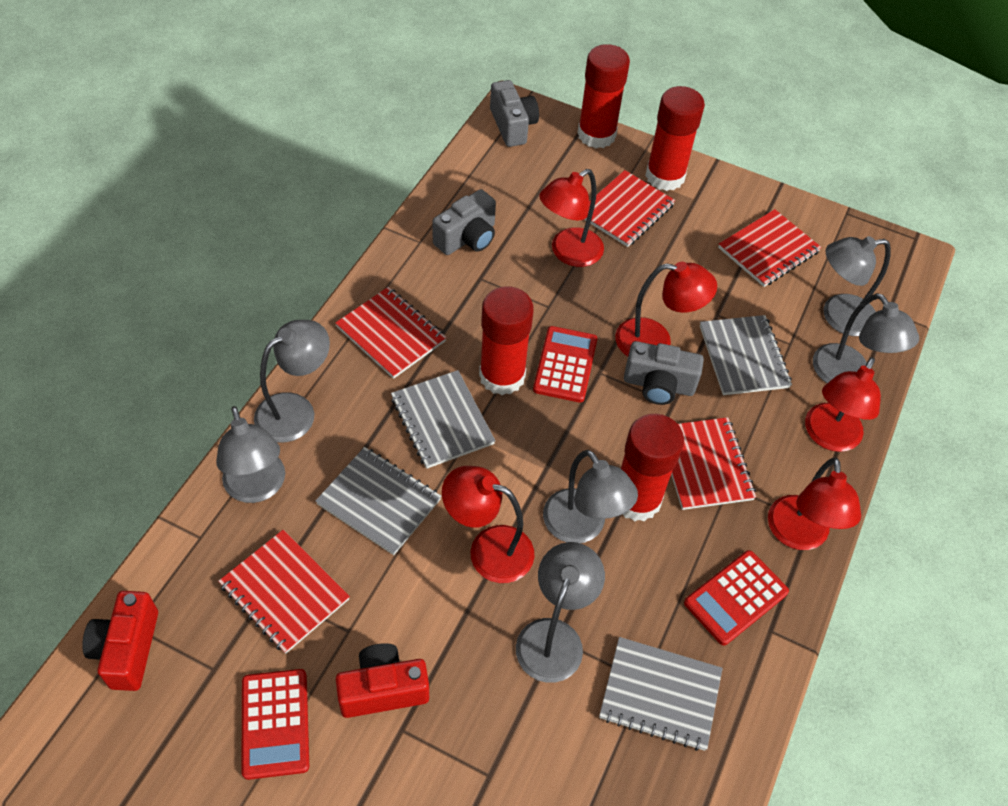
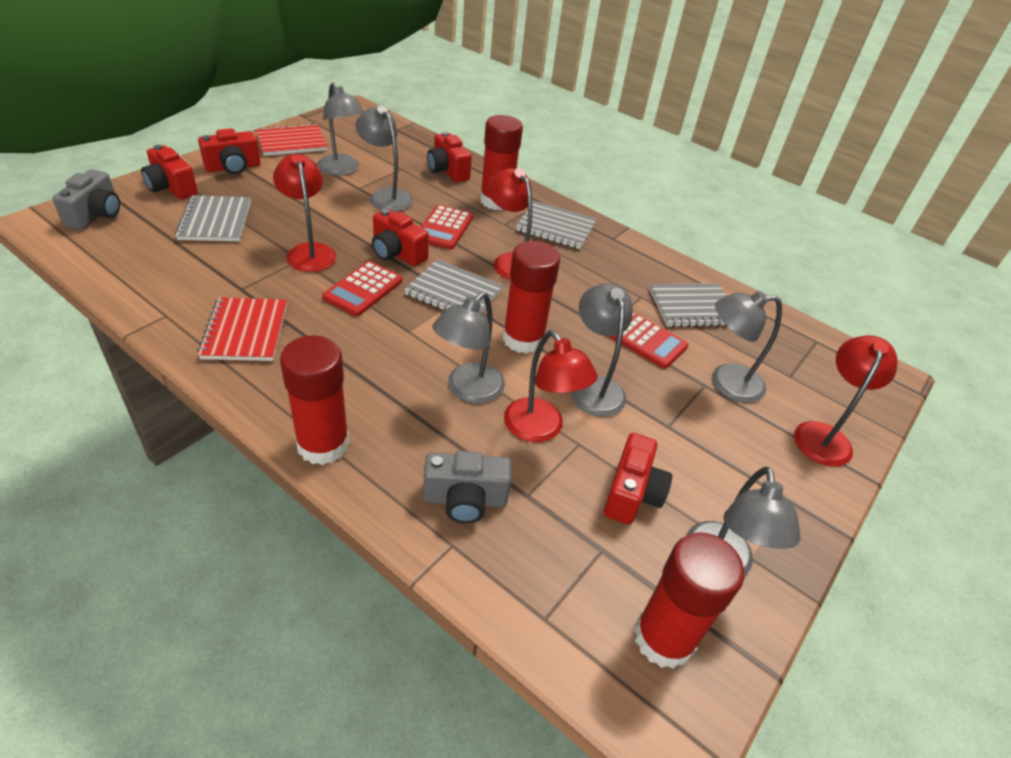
grey camera: 3 -> 2
red camera: 2 -> 5
red lamp: 5 -> 4
red notebook: 5 -> 2

